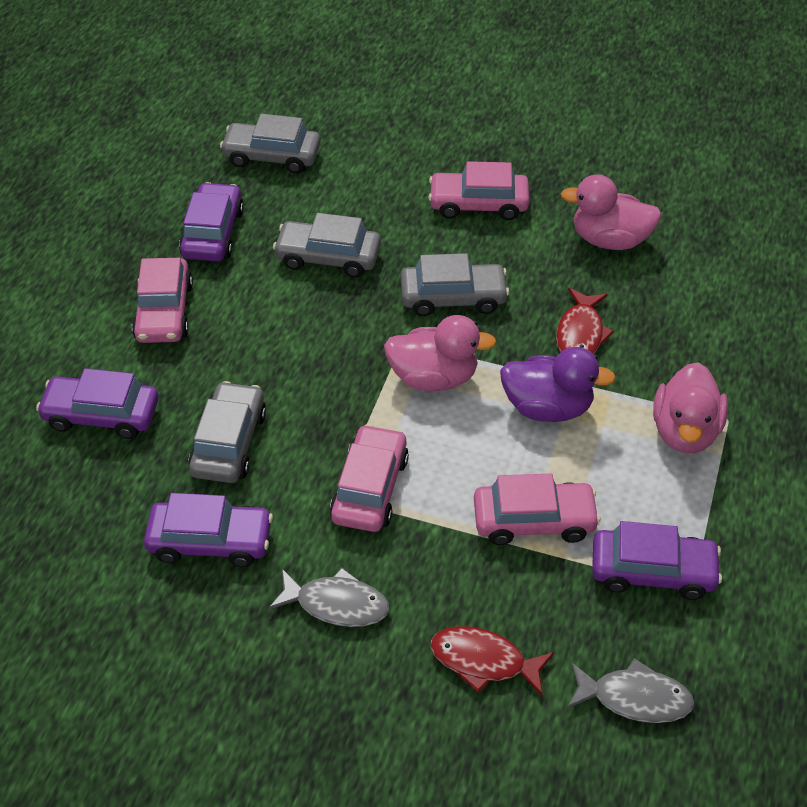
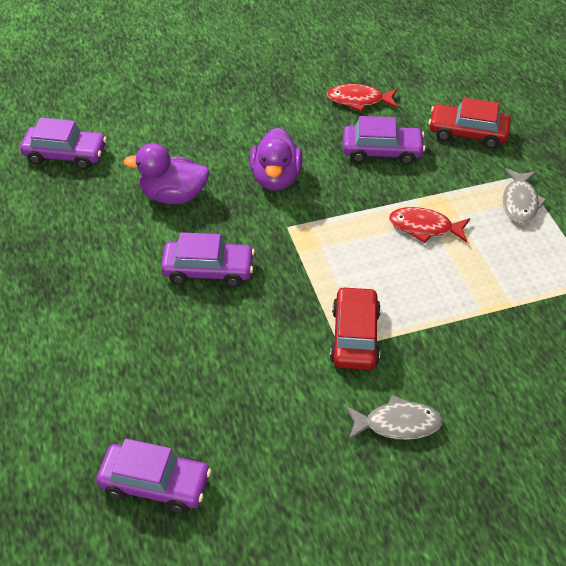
grey car: 4 -> 0
pink car: 4 -> 0
pink duck: 3 -> 0
purple duck: 1 -> 2
red car: 0 -> 2

